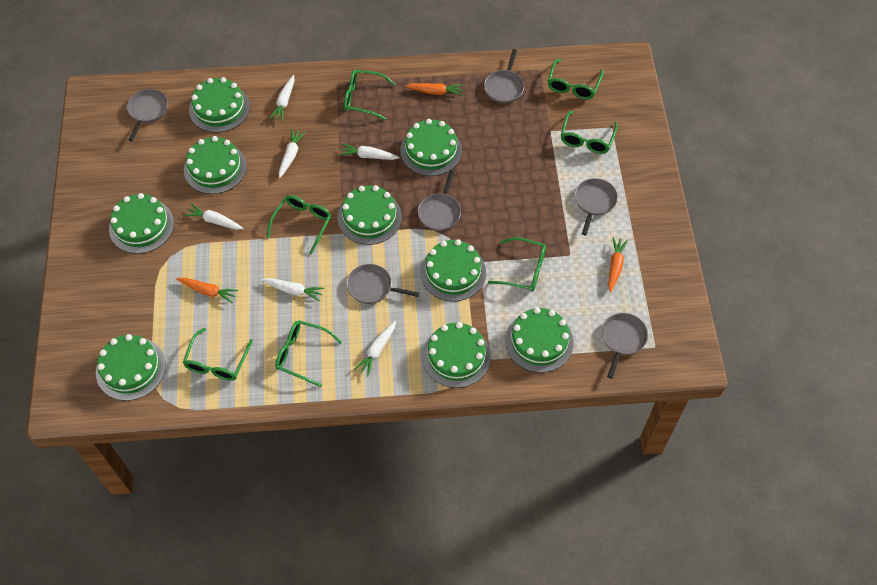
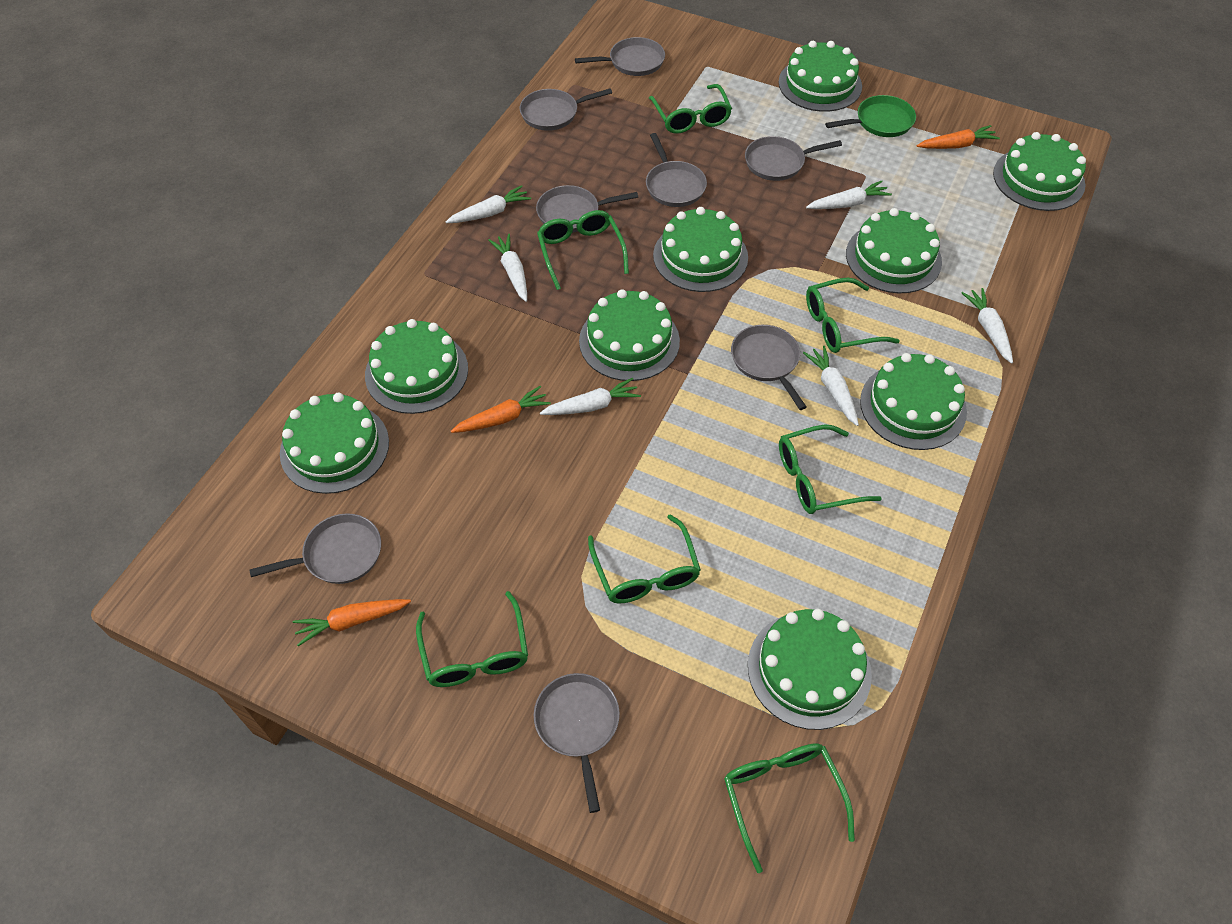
green pan: 0 -> 1
grey pan: 6 -> 8

